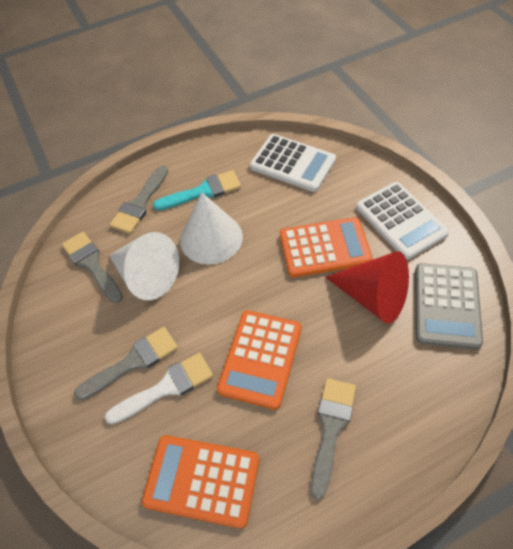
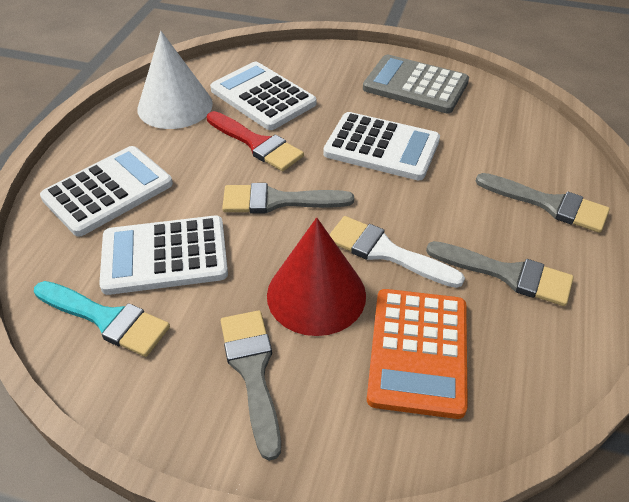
orange calculator: 3 -> 1
red brush: 0 -> 1
white calculator: 2 -> 4
white cone: 2 -> 1

